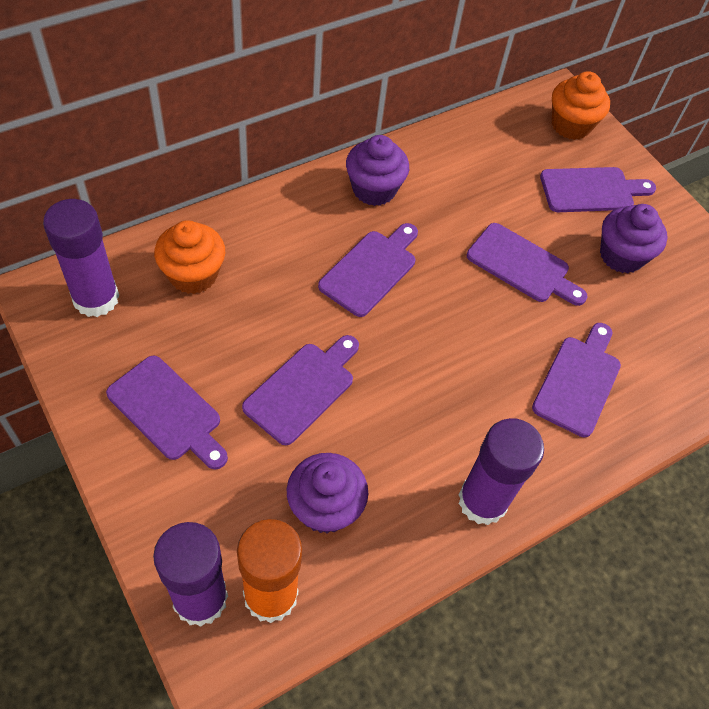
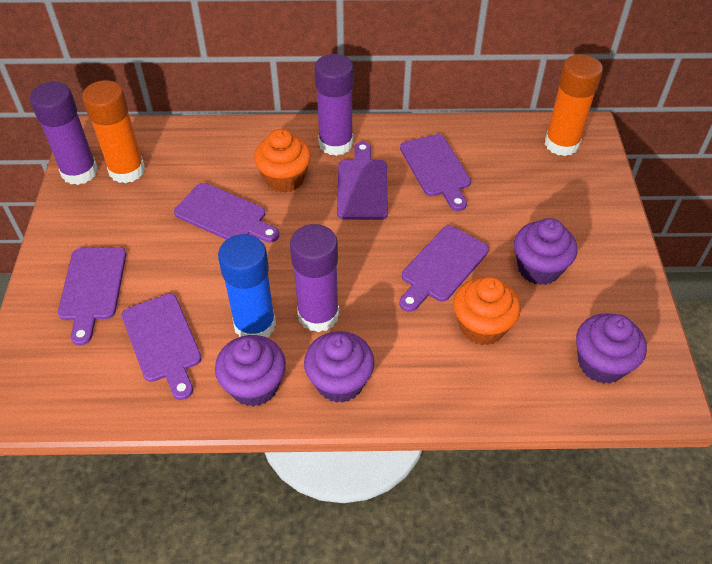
blue glue stick: 0 -> 1
orange glue stick: 1 -> 2
purple cupcake: 3 -> 4

